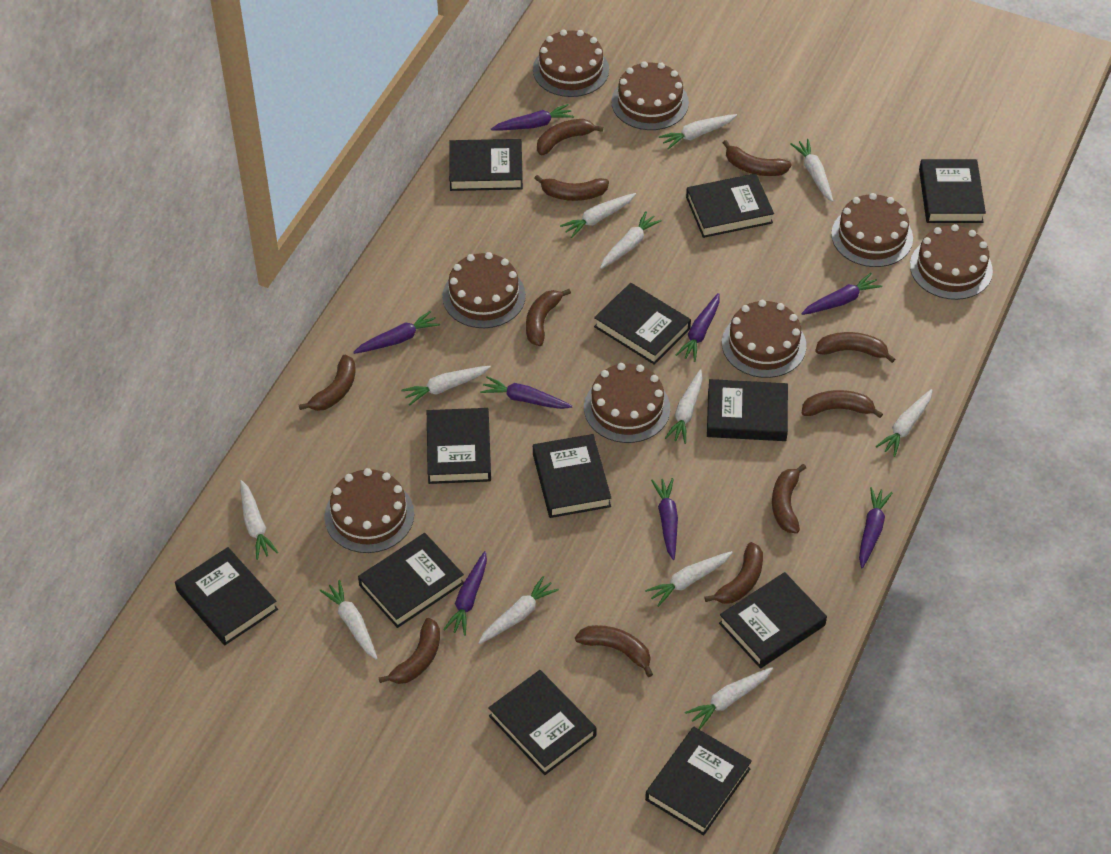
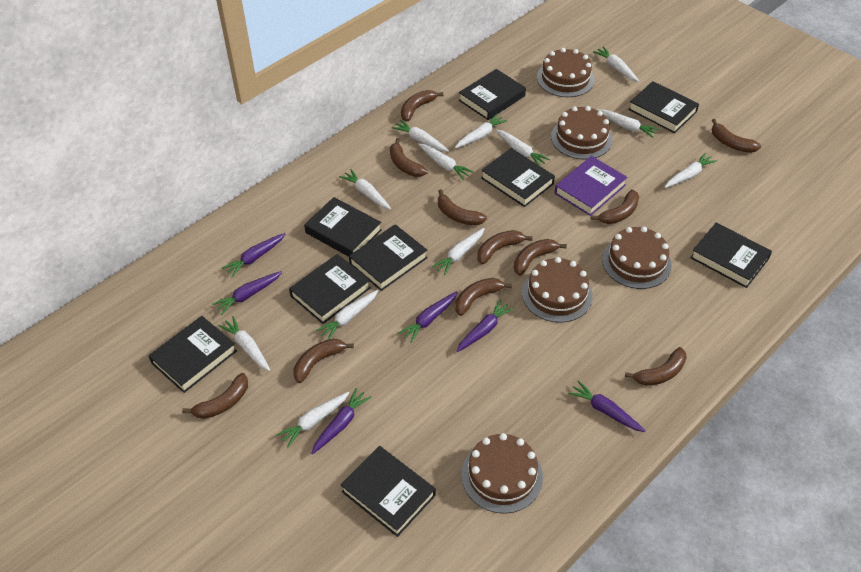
black book: 12 -> 9
brown cake: 8 -> 5
purple book: 0 -> 1
purple carrot: 8 -> 6

